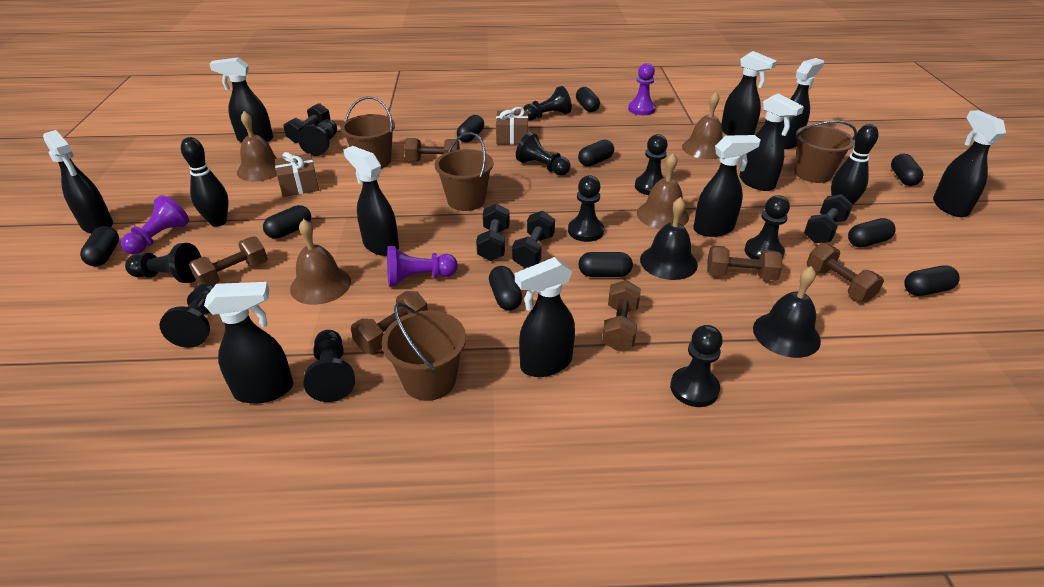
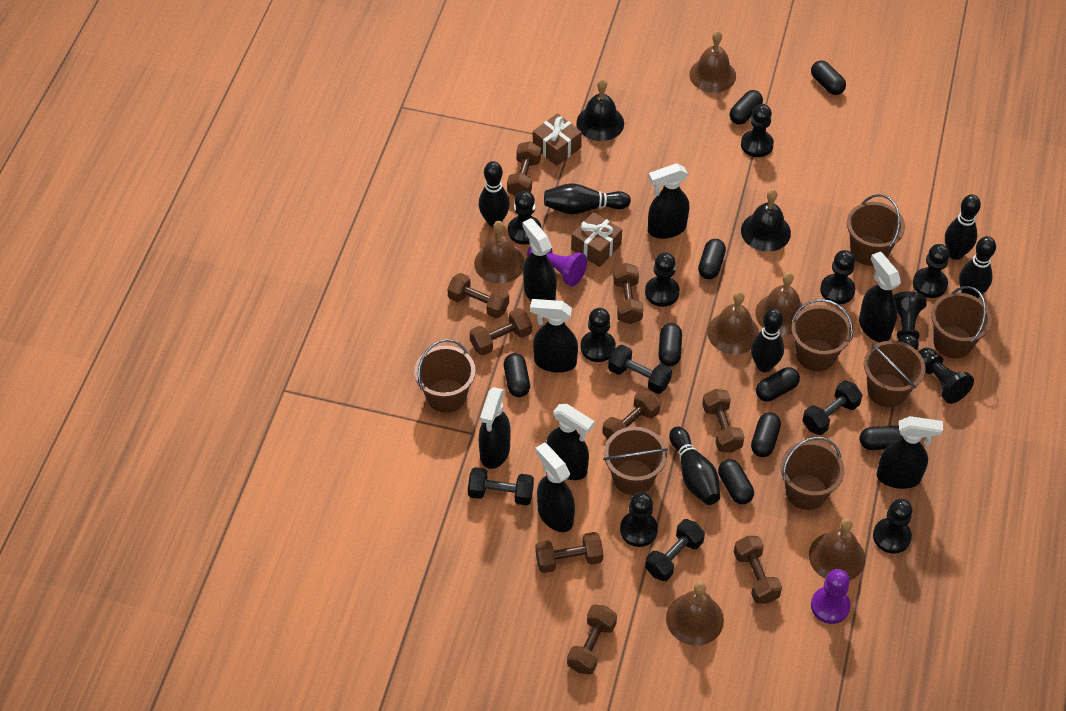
black bowling pin: 2 -> 6
black capsule: 10 -> 9
black spray bottle: 10 -> 8
brown bell: 4 -> 6
brown bucket: 4 -> 7
brown dumbbell: 6 -> 9
purple pawn: 3 -> 2

